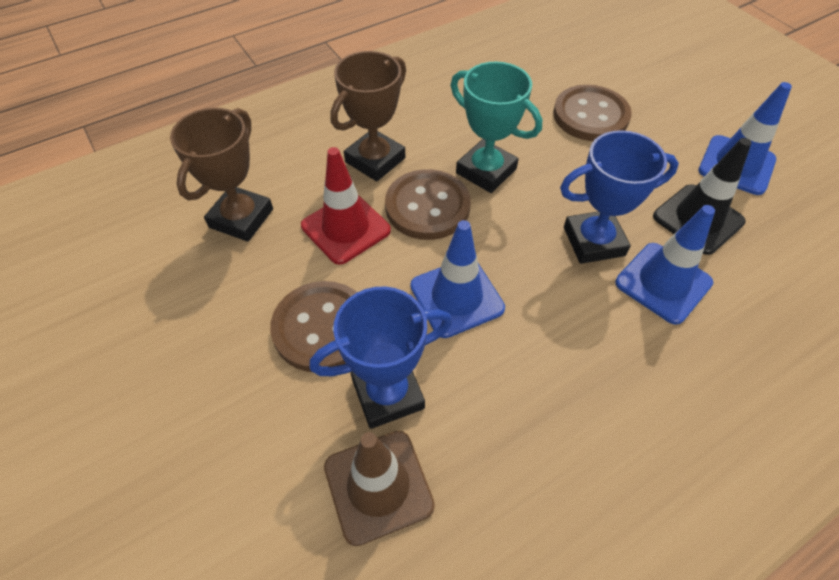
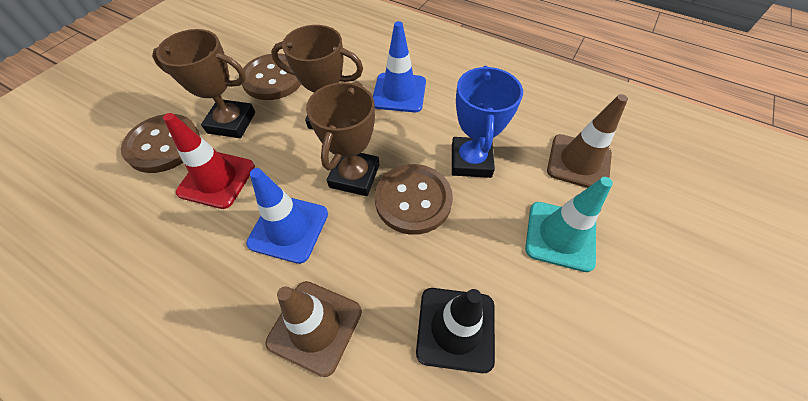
blue traffic cone: 3 -> 2
blue trophy: 2 -> 1
brown traffic cone: 1 -> 2
brown trophy: 2 -> 3
turquoise traffic cone: 0 -> 1
turquoise trophy: 1 -> 0

